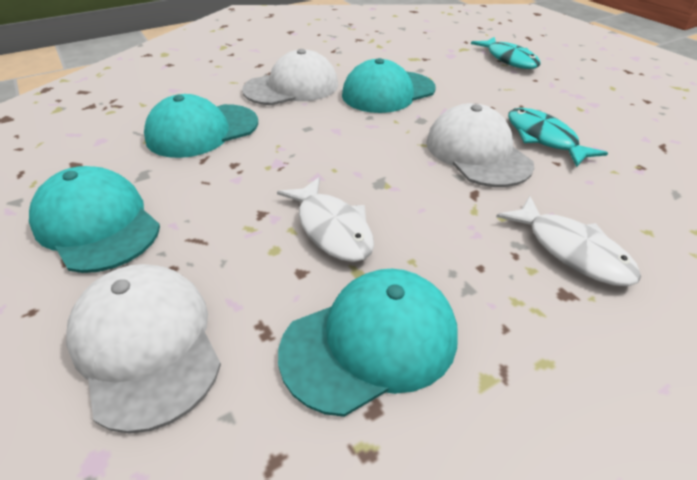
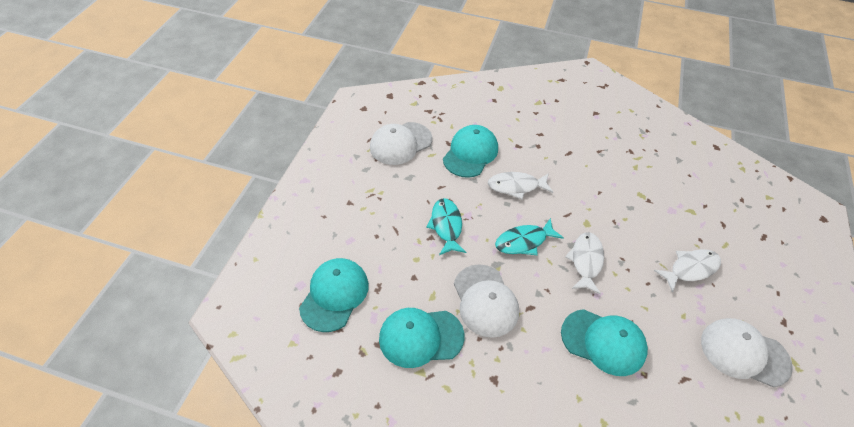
white fish: 2 -> 3

